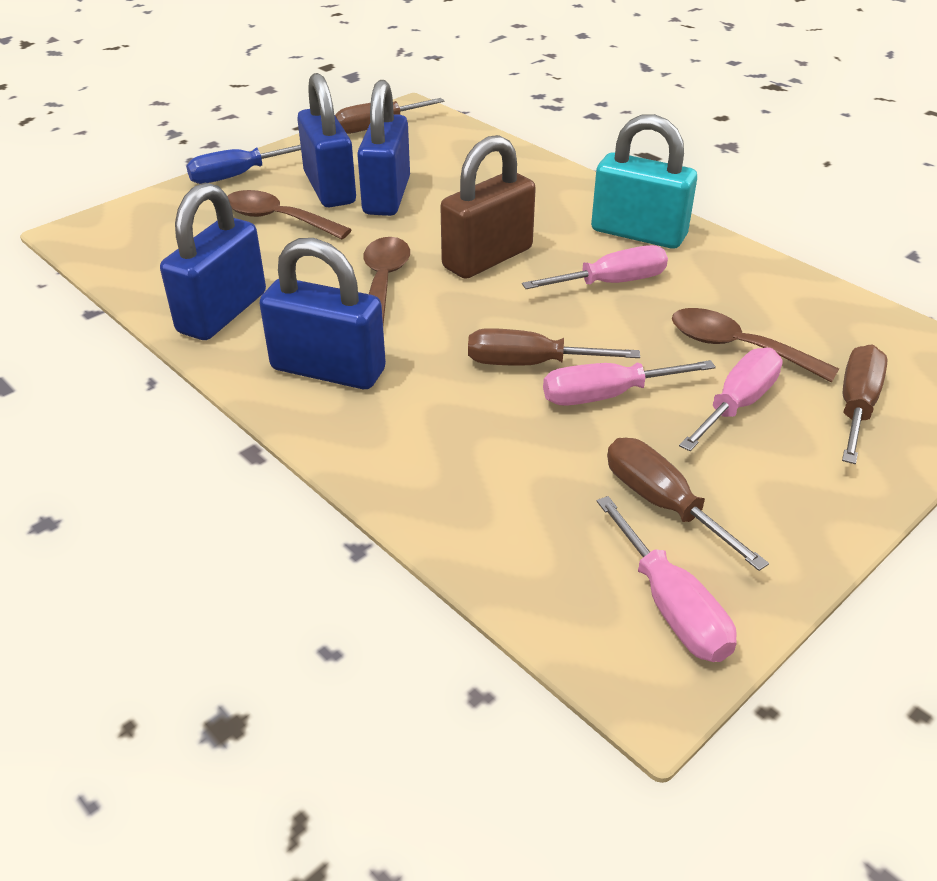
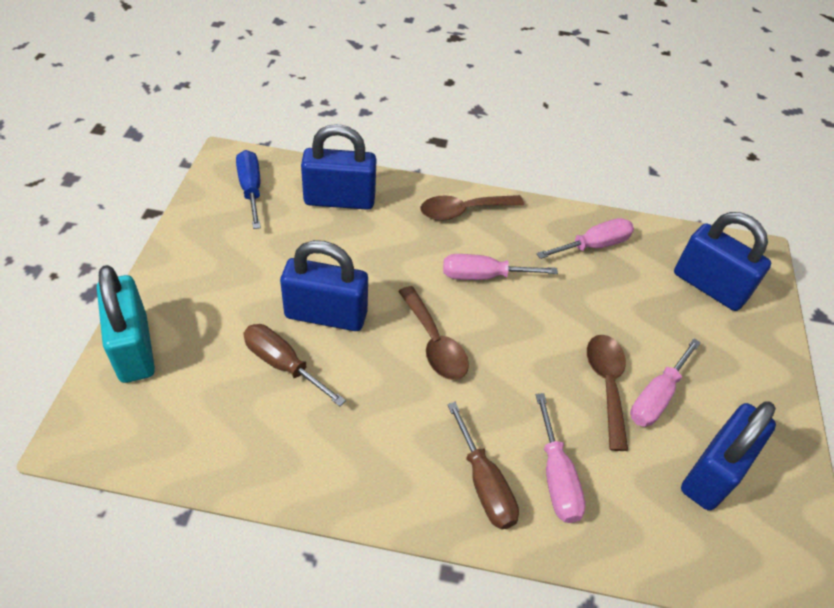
brown padlock: 1 -> 0
brown screwdriver: 4 -> 2

